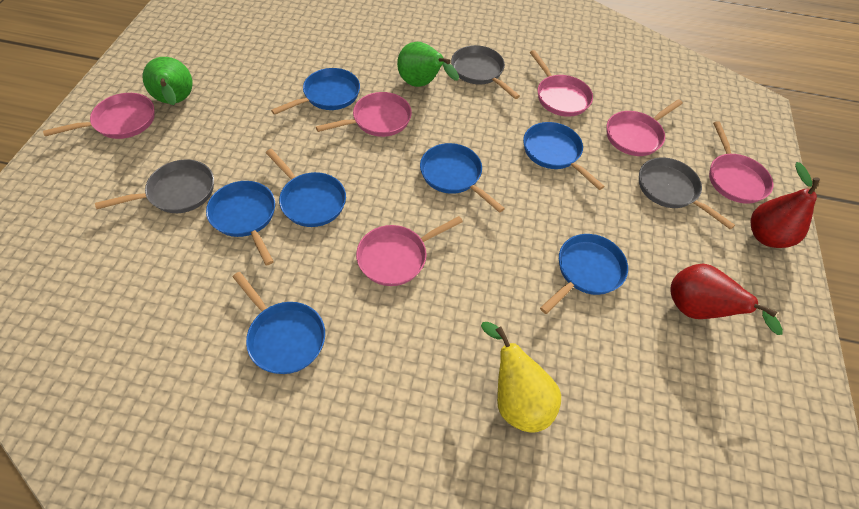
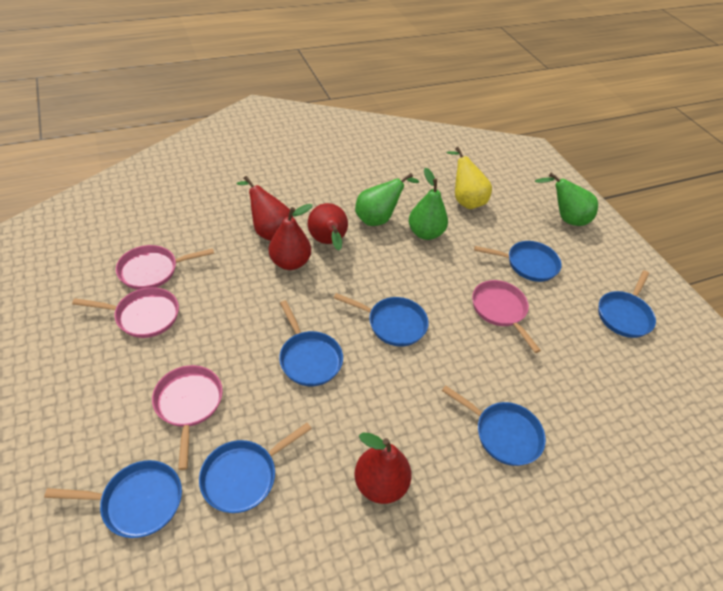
green pear: 2 -> 3
grey pan: 3 -> 0
pink pan: 6 -> 4
red pear: 2 -> 4

